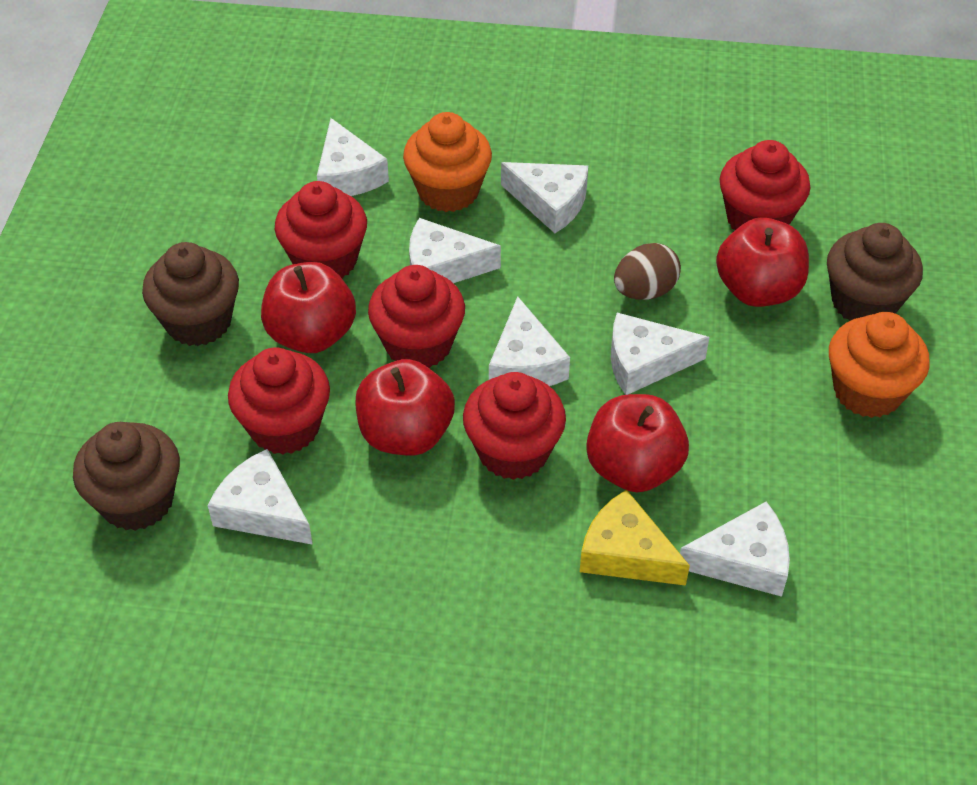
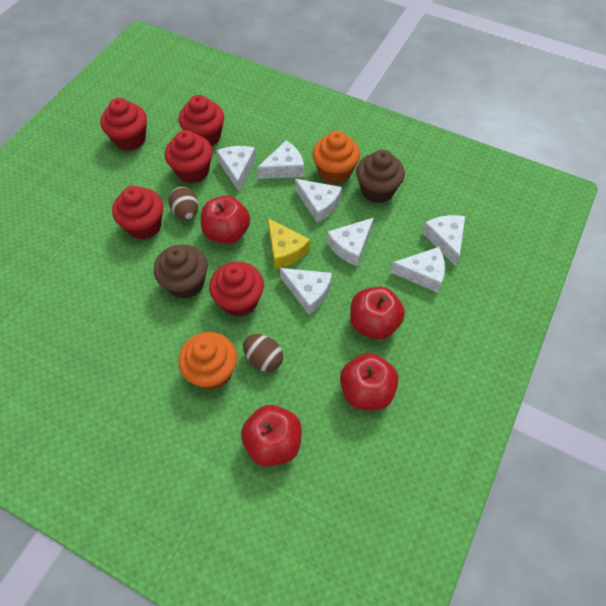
brown cupcake: 3 -> 2
brown egg: 1 -> 2

